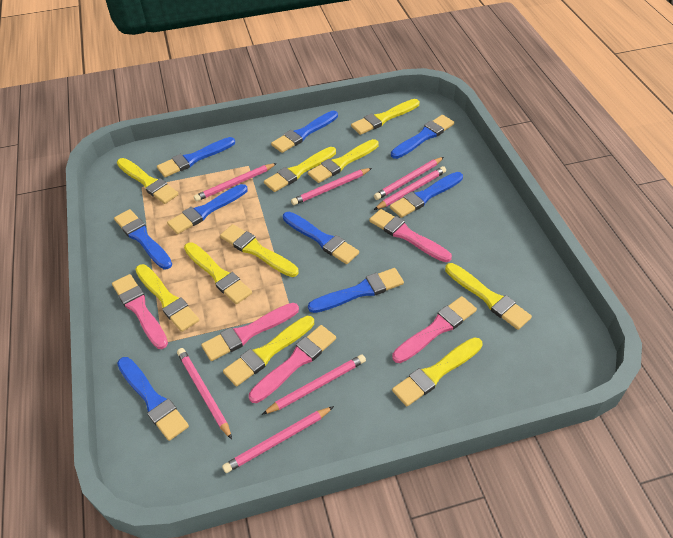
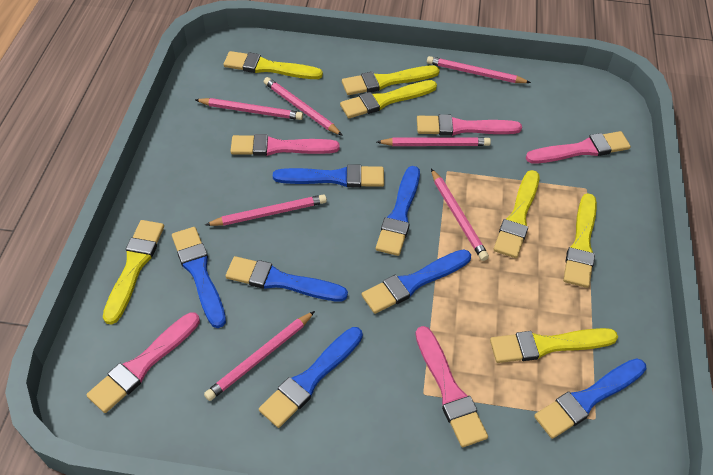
blue brush: 9 -> 7
yellow brush: 10 -> 7

